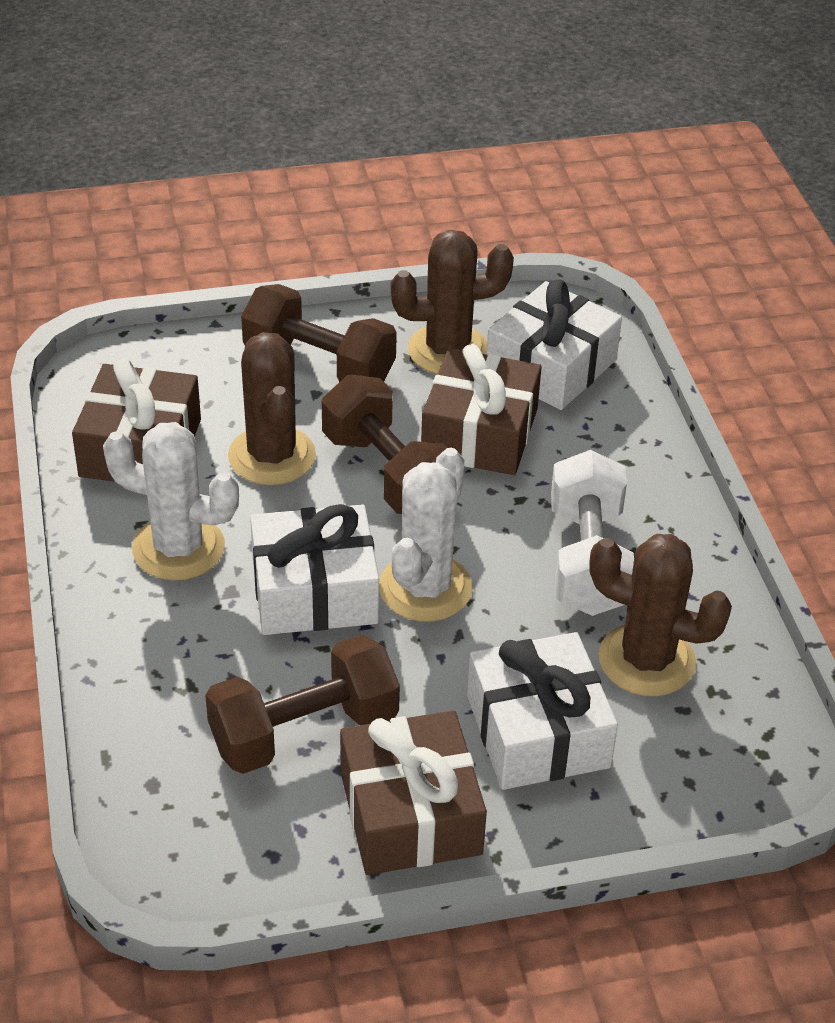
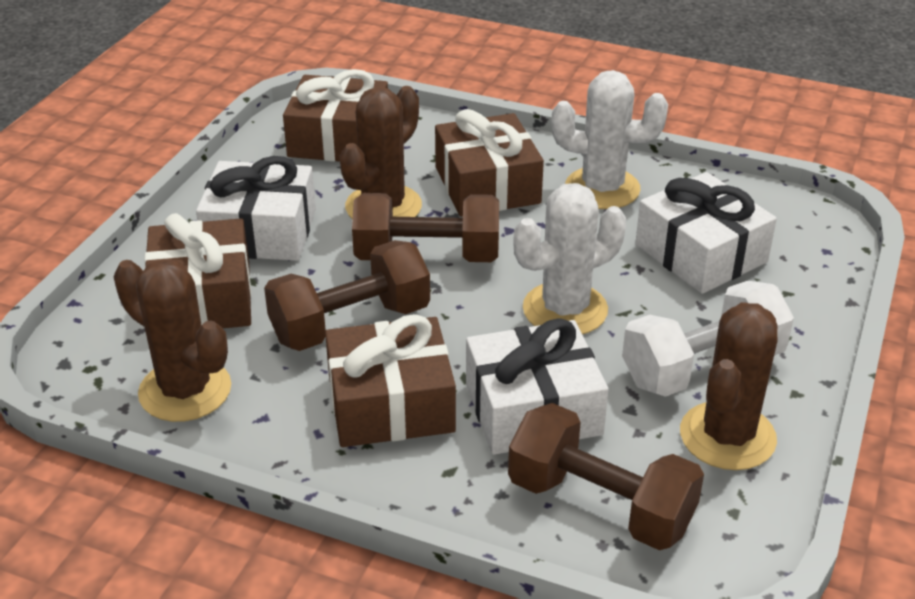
brown gift: 3 -> 4

